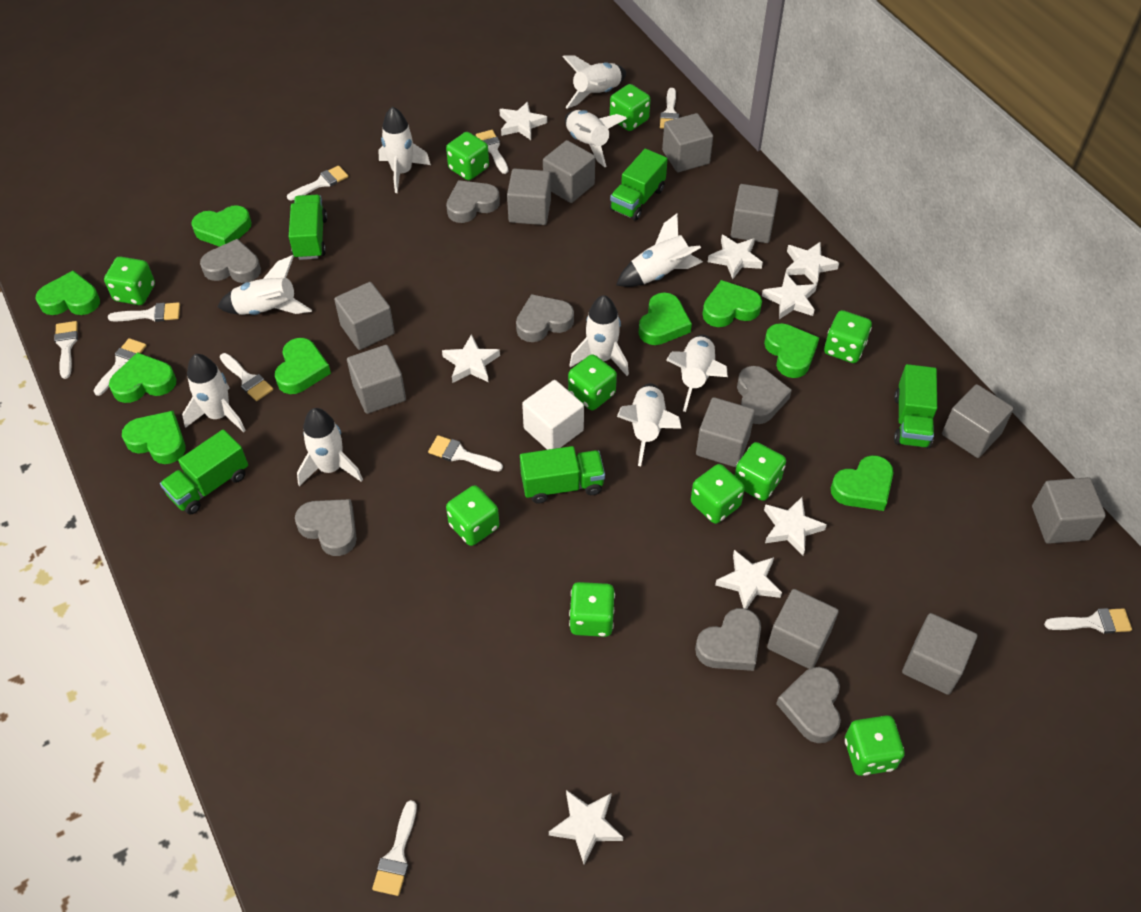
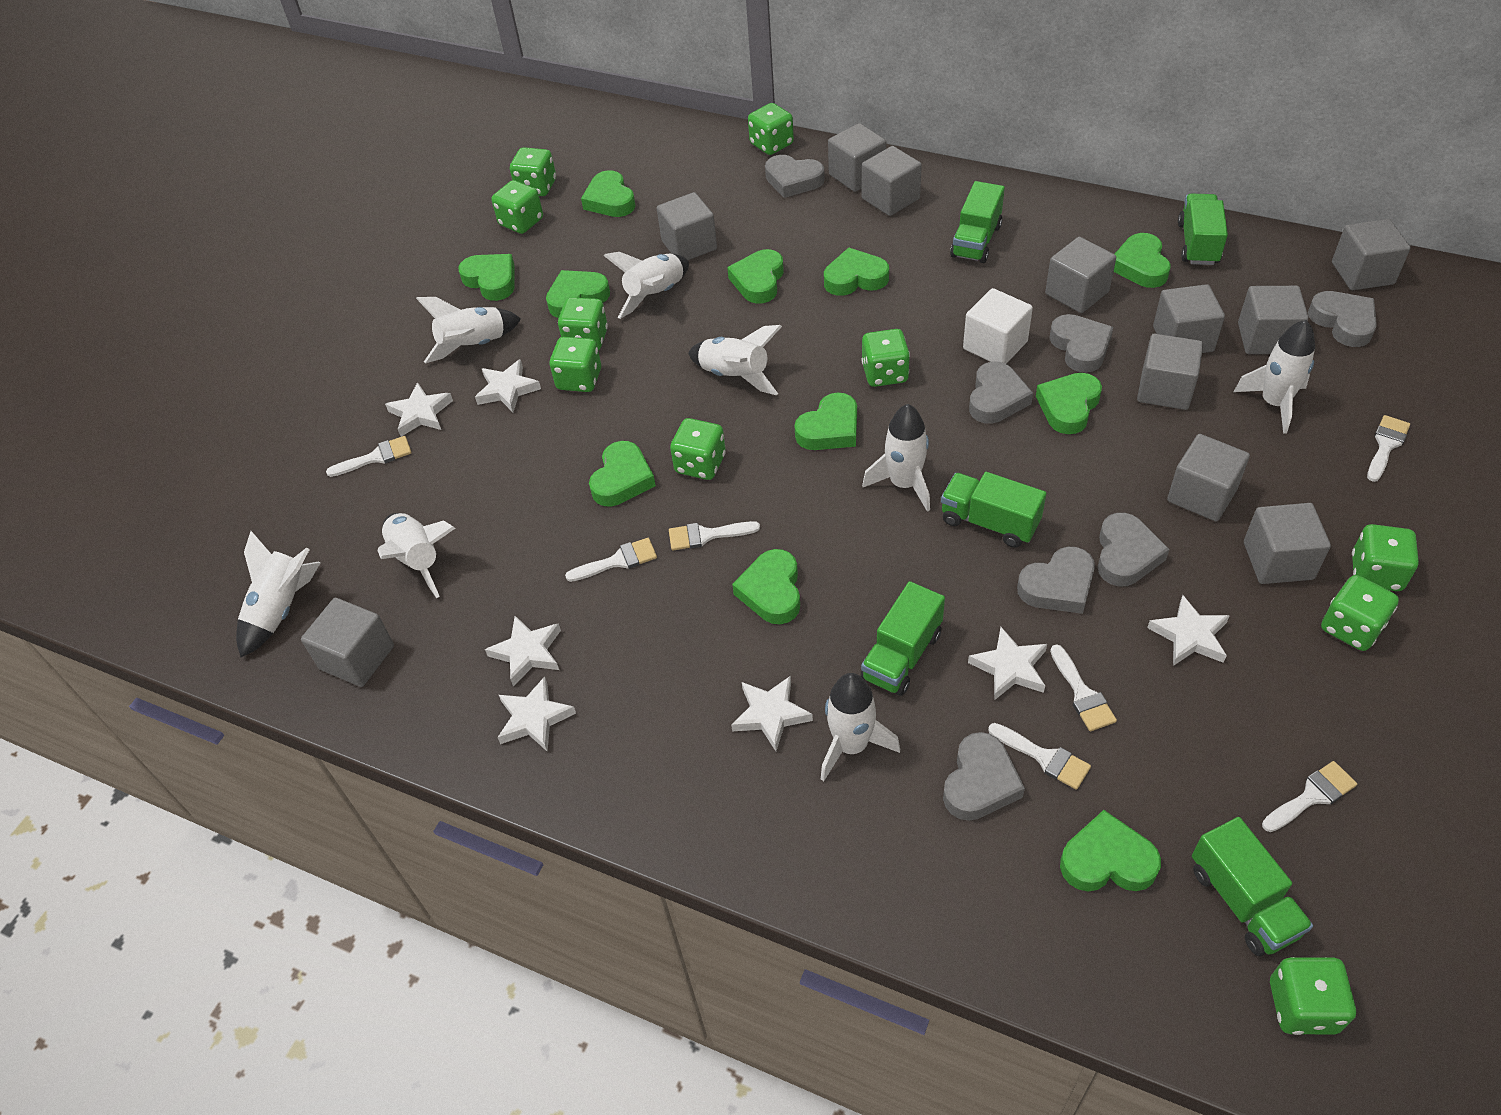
green heart: 9 -> 11
white brush: 10 -> 7
white rocket: 10 -> 8
white star: 8 -> 7

